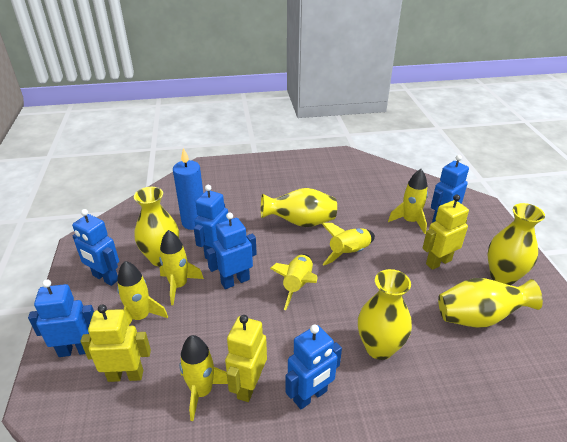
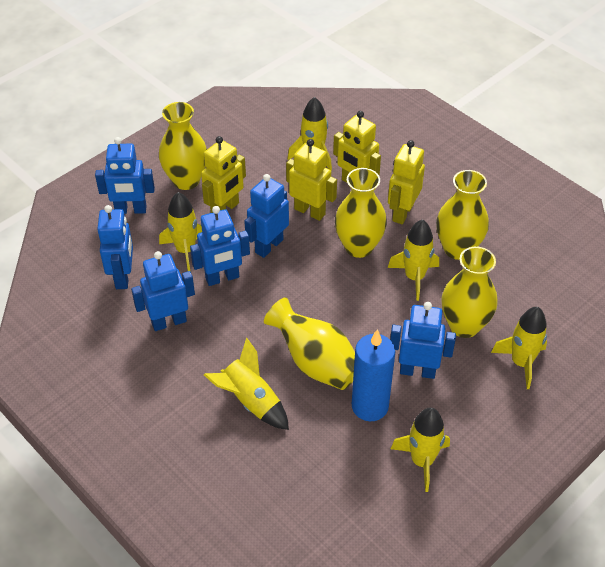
yellow robot: 3 -> 4

